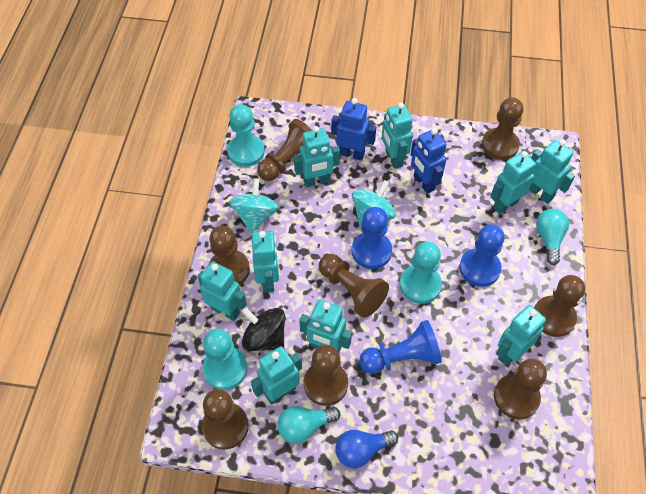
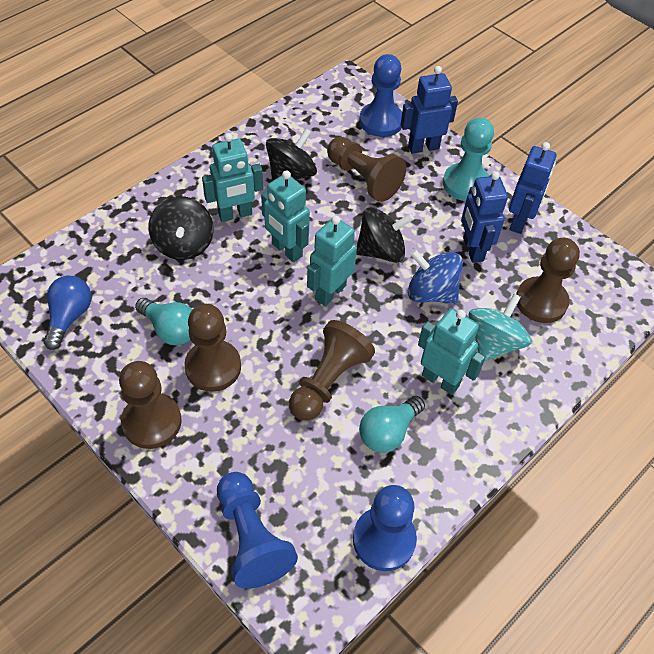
black spinning top: 1 -> 3
blue robot: 2 -> 3
blue spinning top: 0 -> 1
brown pawn: 8 -> 5
turquoise pawn: 3 -> 1
turquoise robot: 9 -> 4
turquoise spinning top: 2 -> 1

